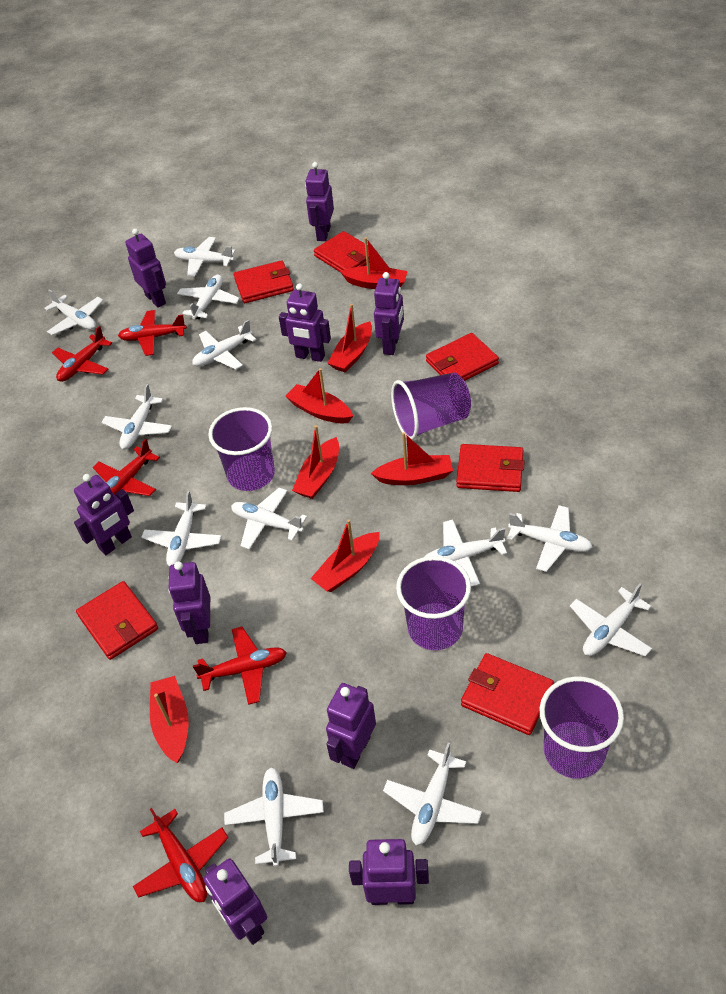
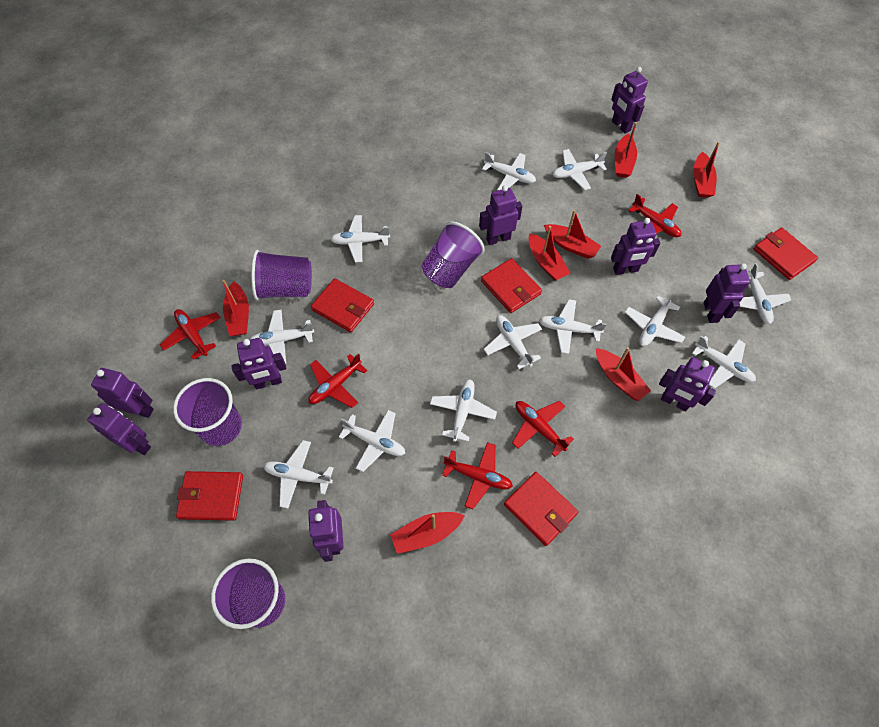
red wallet: 6 -> 5

